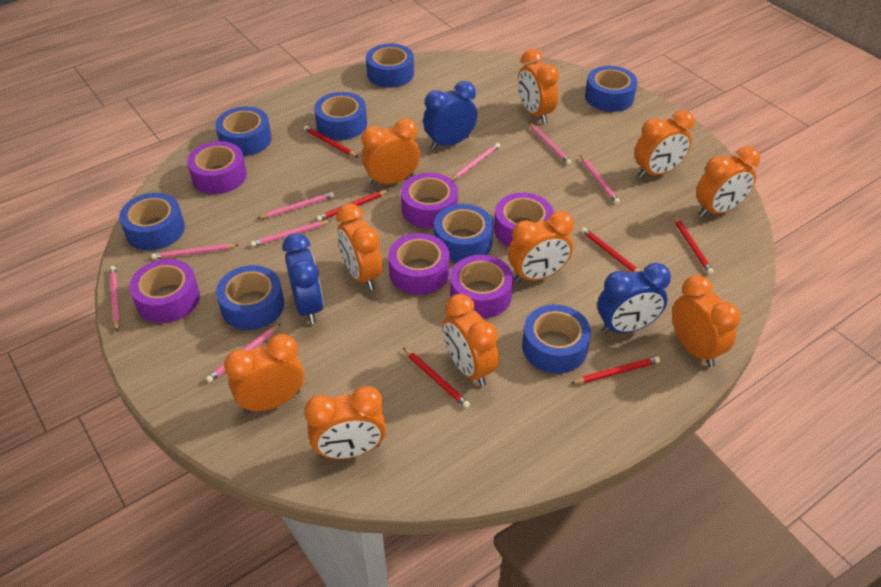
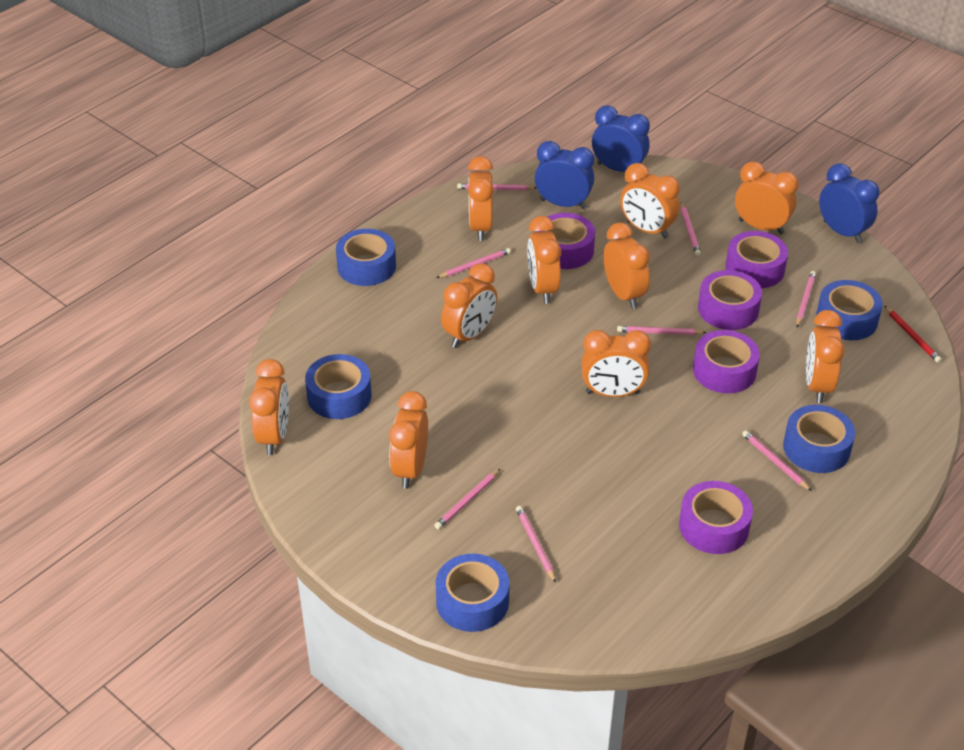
blue tape: 8 -> 5
purple tape: 6 -> 5
red pencil: 6 -> 1

